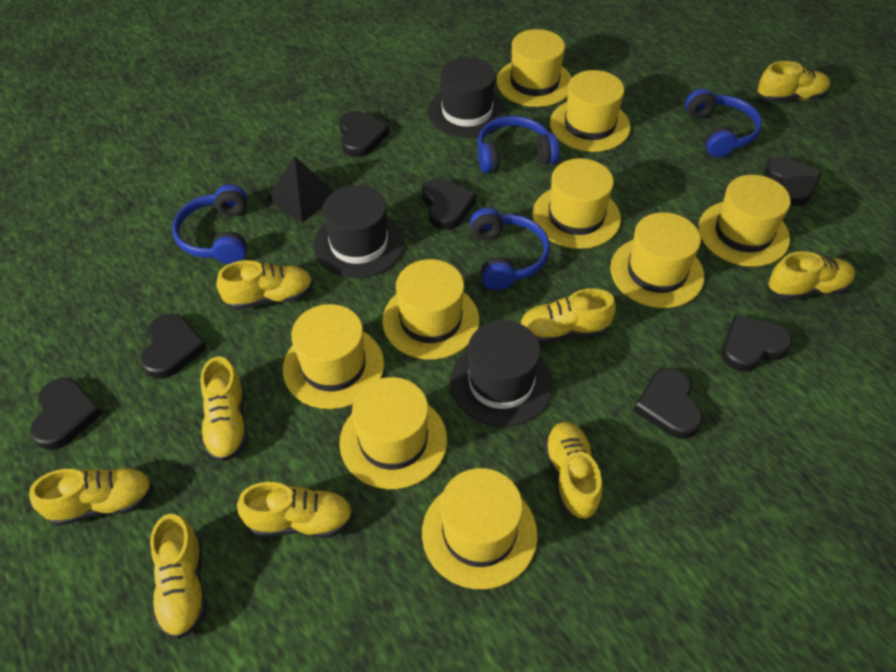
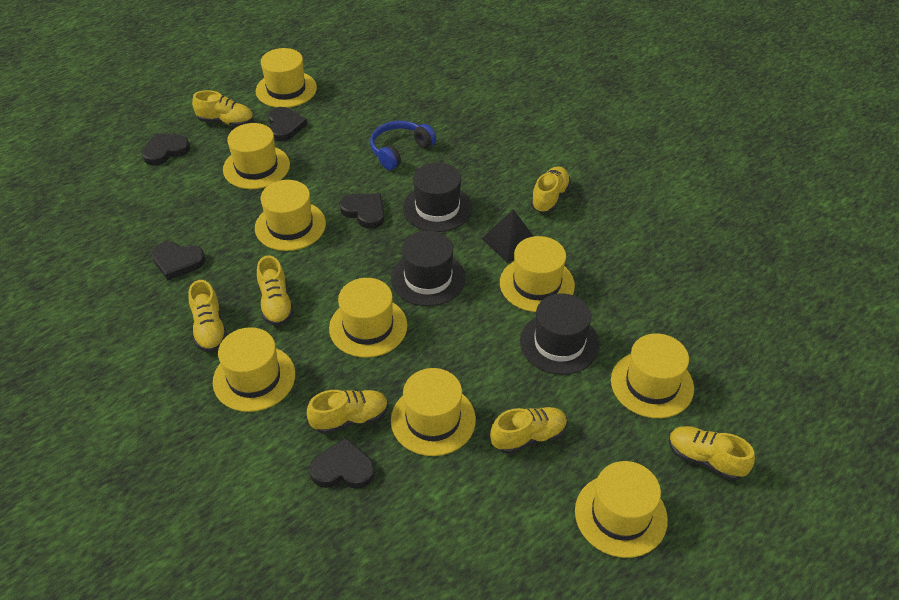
black heart: 7 -> 5
blue headphones: 4 -> 1
yellow shoe: 9 -> 7

